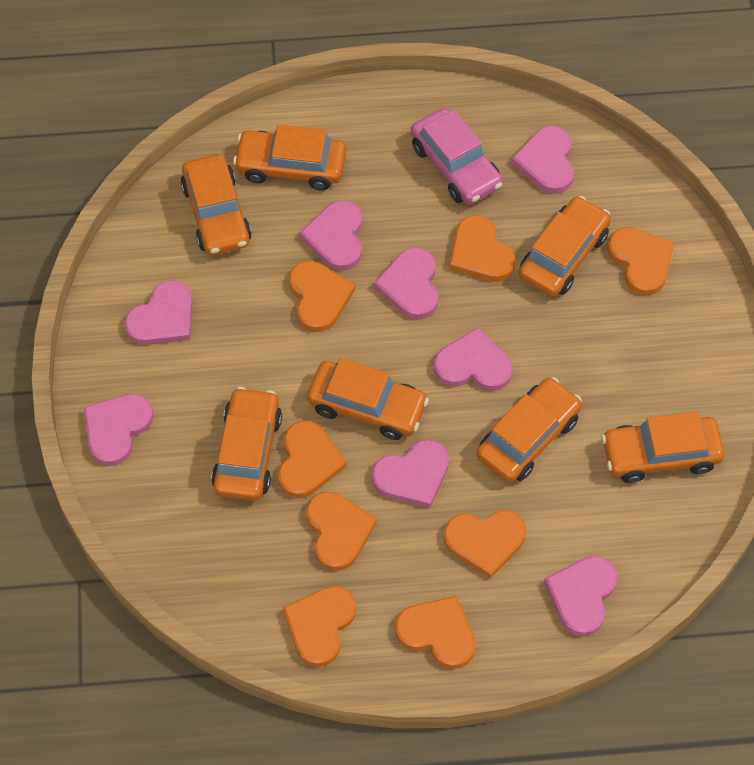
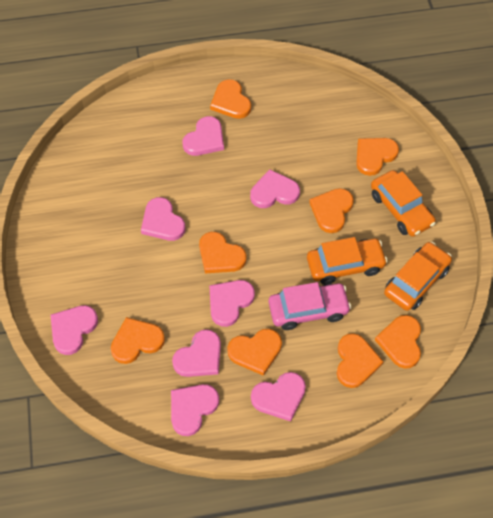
orange car: 7 -> 3

